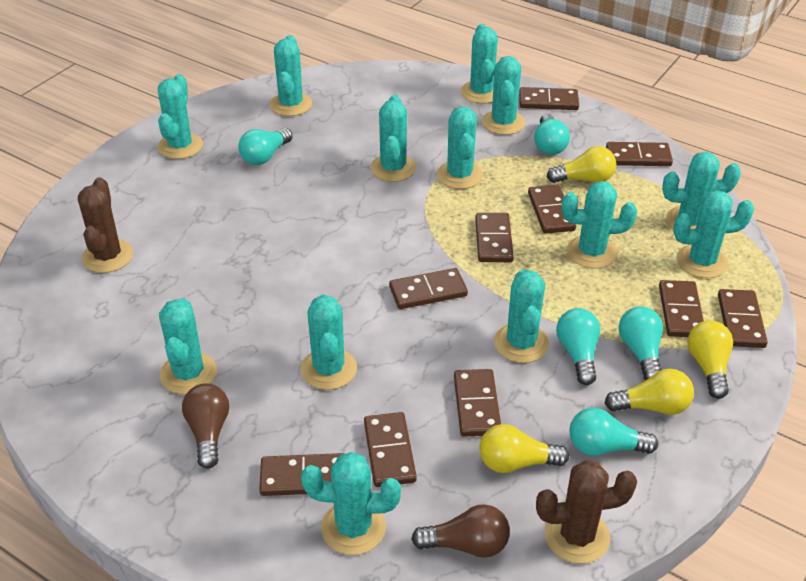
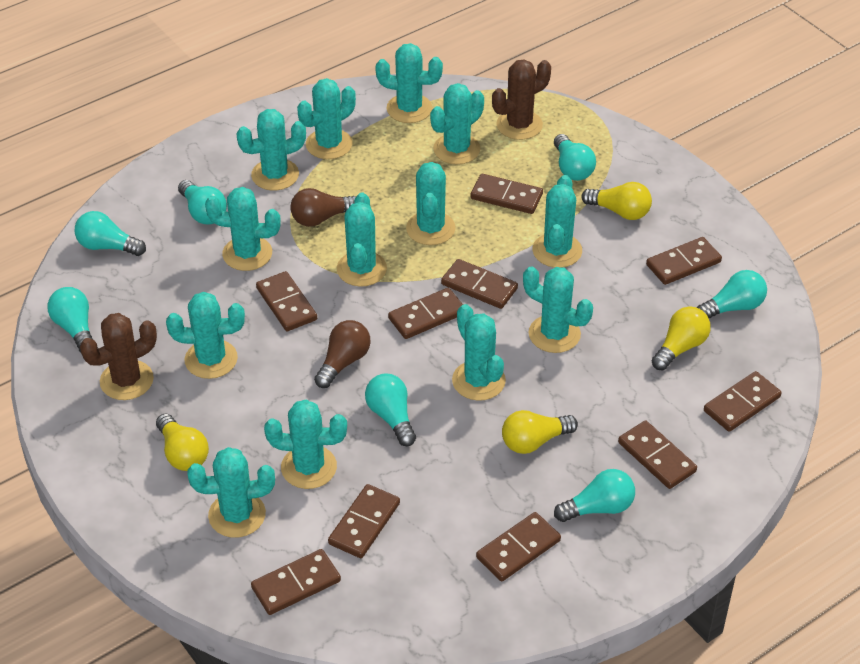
turquoise light bulb: 5 -> 7

